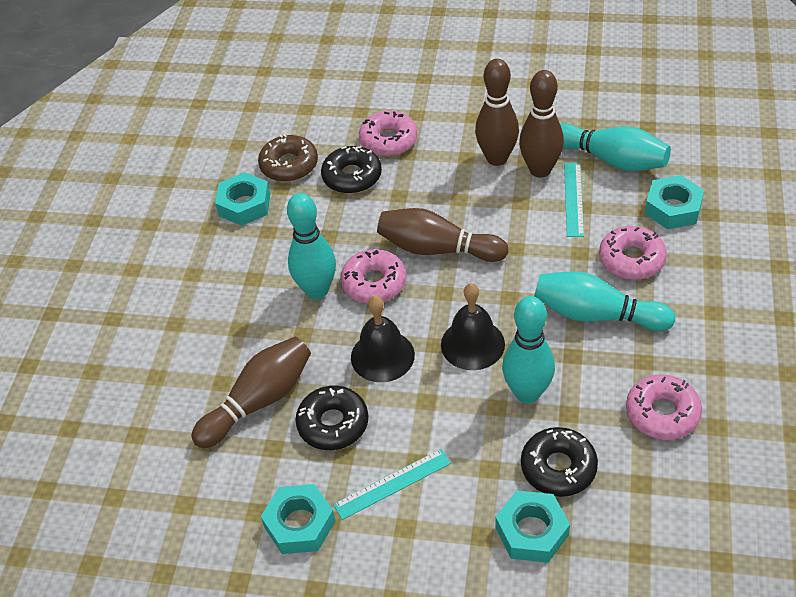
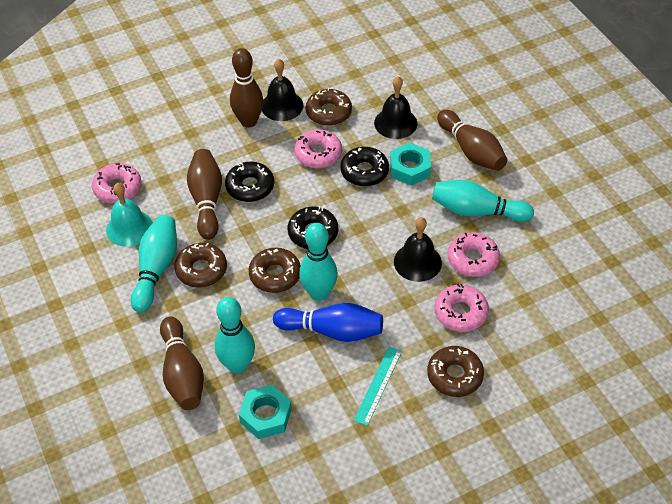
black bell: 2 -> 3
blue bowling pin: 0 -> 1
brown donut: 1 -> 4
turquoise bell: 0 -> 1
turquoise nut: 4 -> 2
turquoise ruler: 2 -> 1

